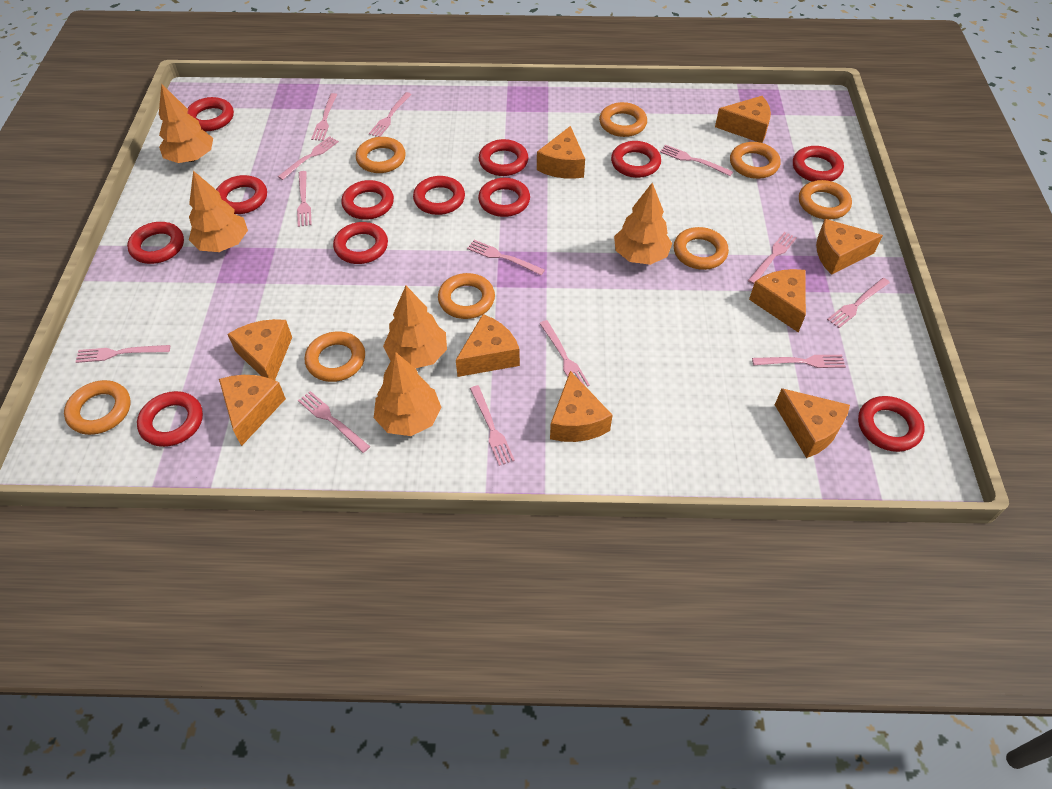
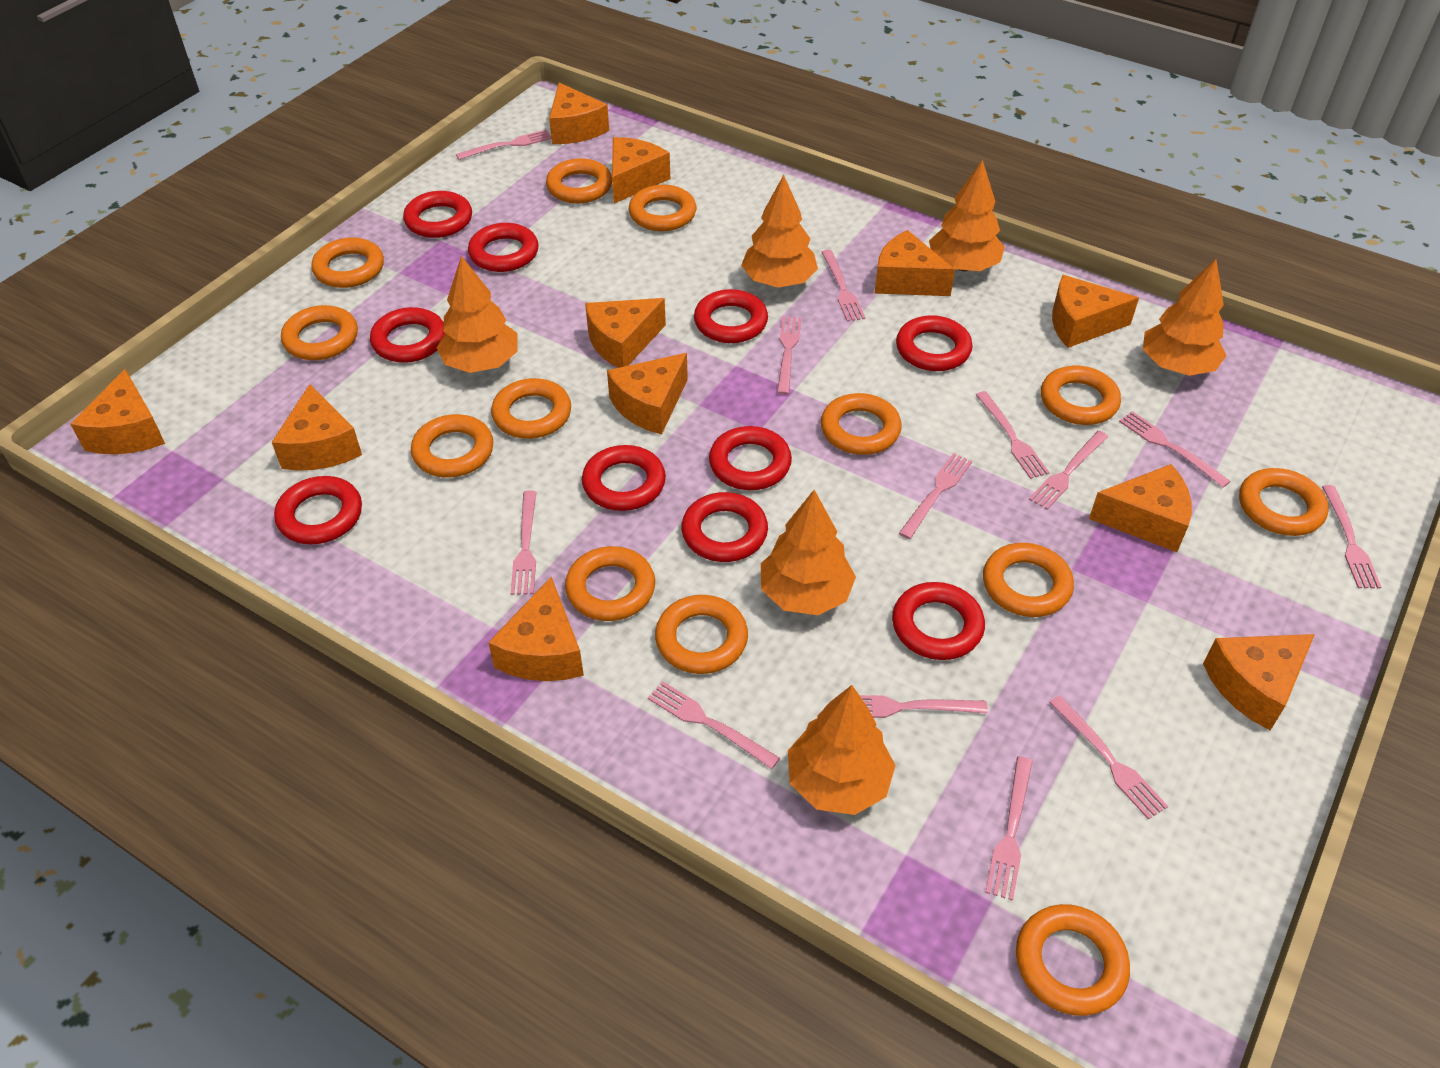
orange cheese: 9 -> 11
orange ring: 8 -> 13
orange tree: 5 -> 6
red ring: 12 -> 10

